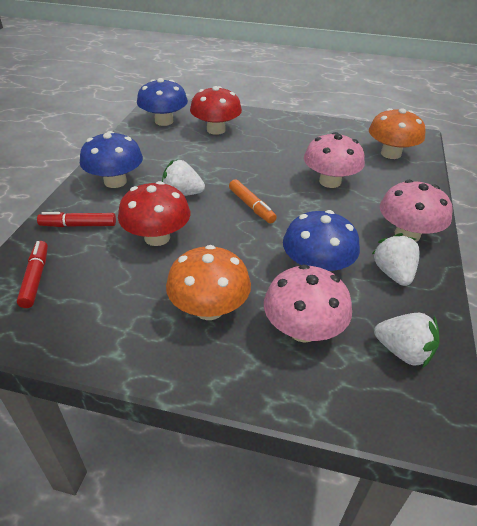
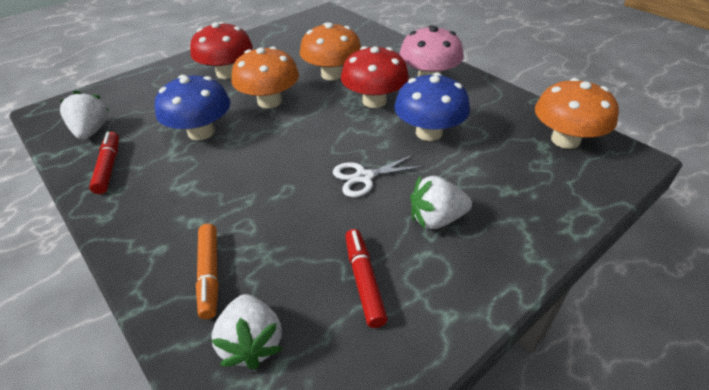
blue mushroom: 3 -> 2
orange mushroom: 2 -> 3
pink mushroom: 3 -> 1
white scissors: 0 -> 1

